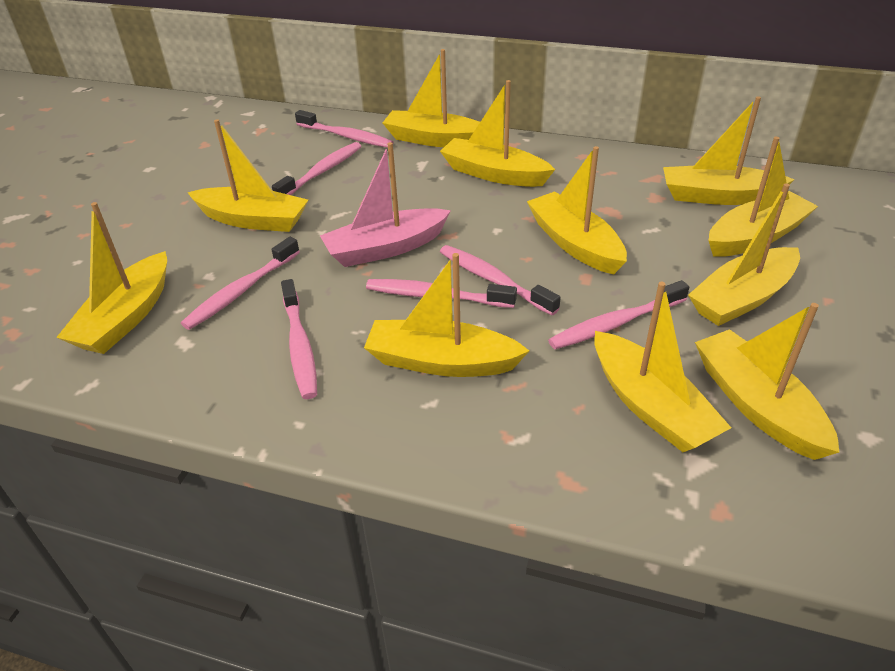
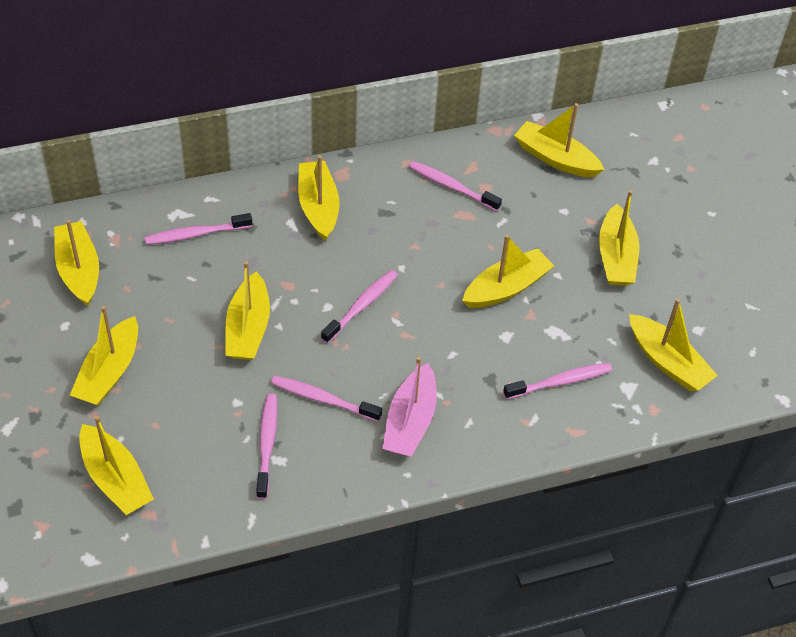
pink toothbrush: 7 -> 6
yellow boat: 11 -> 9

